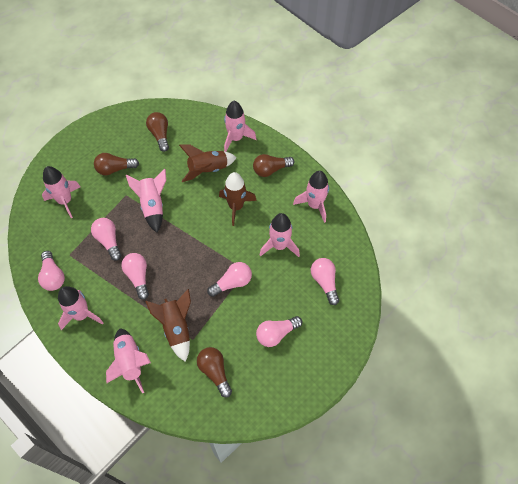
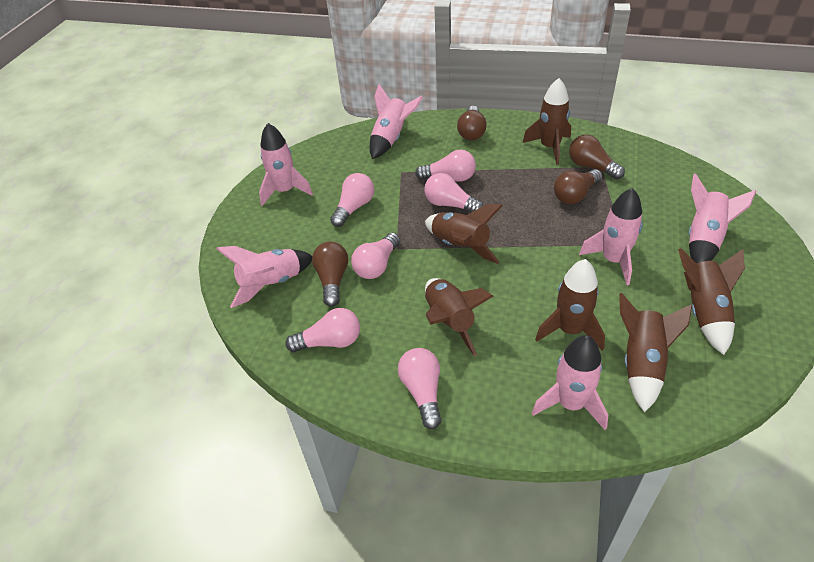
brown rocket: 3 -> 6
pink rocket: 7 -> 6

